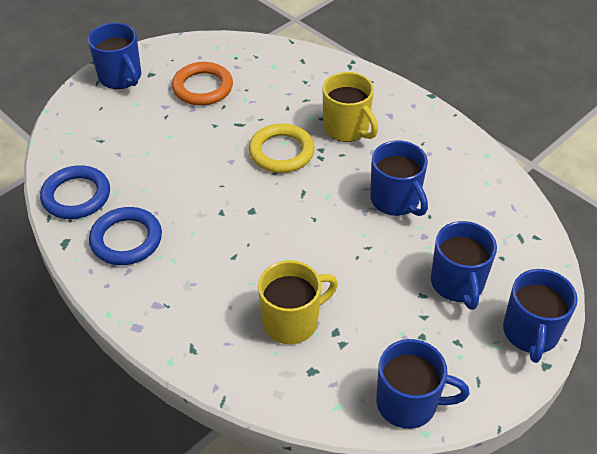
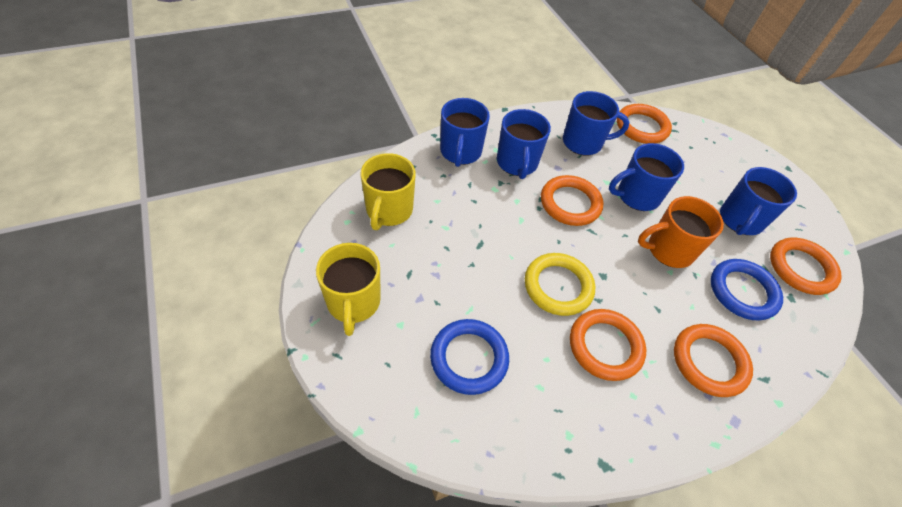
orange mug: 0 -> 1
orange ring: 1 -> 5

